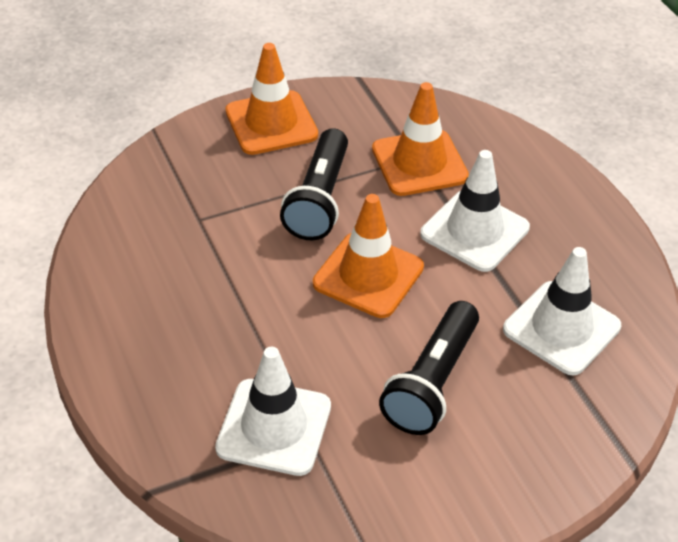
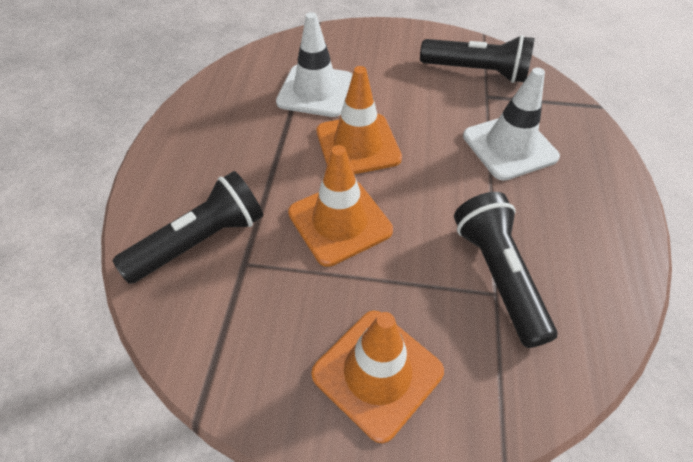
black flashlight: 2 -> 3
white traffic cone: 3 -> 2

